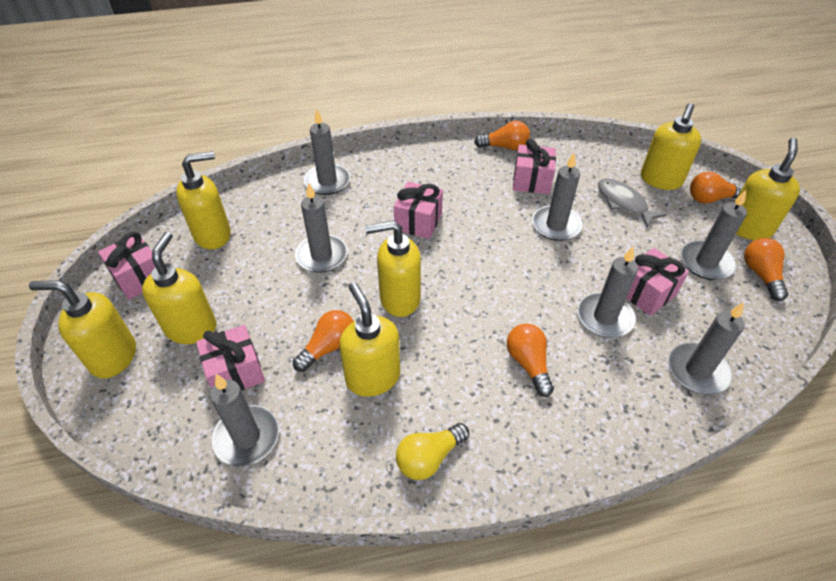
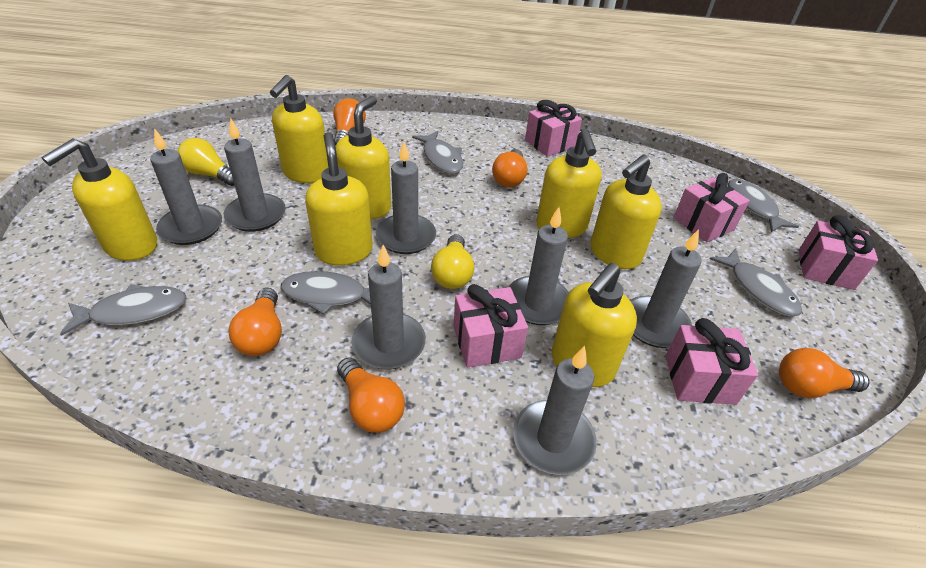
grey fish: 1 -> 5
yellow light bulb: 1 -> 2

